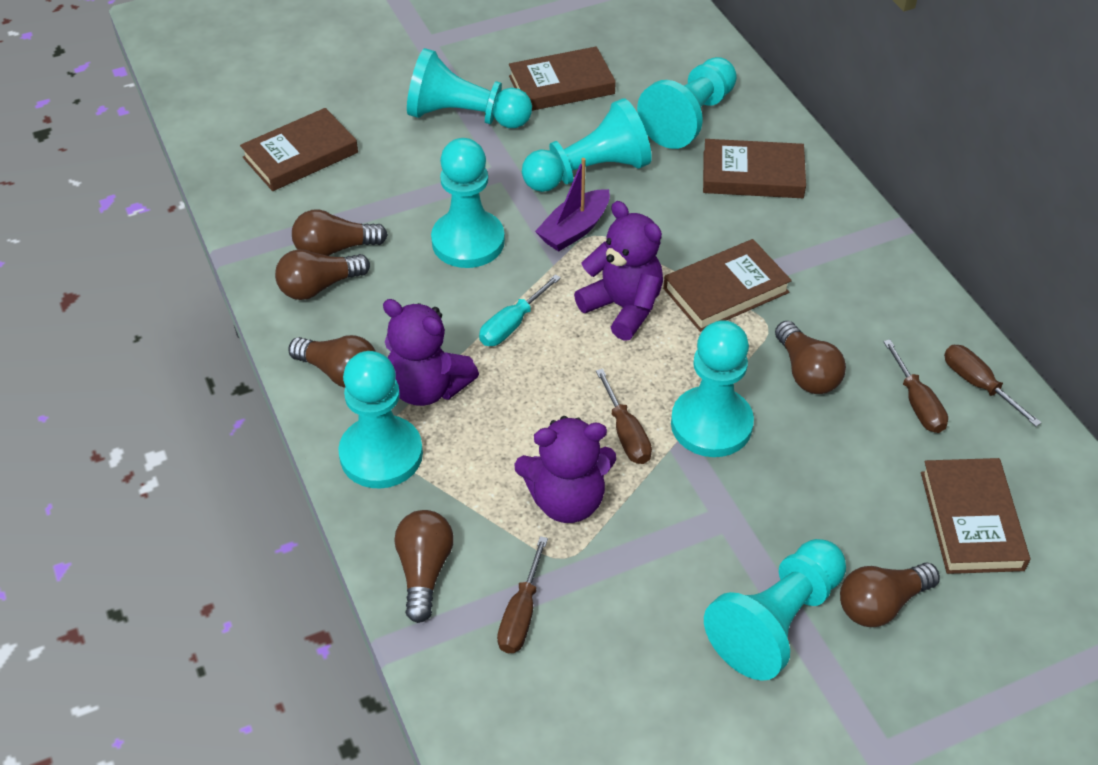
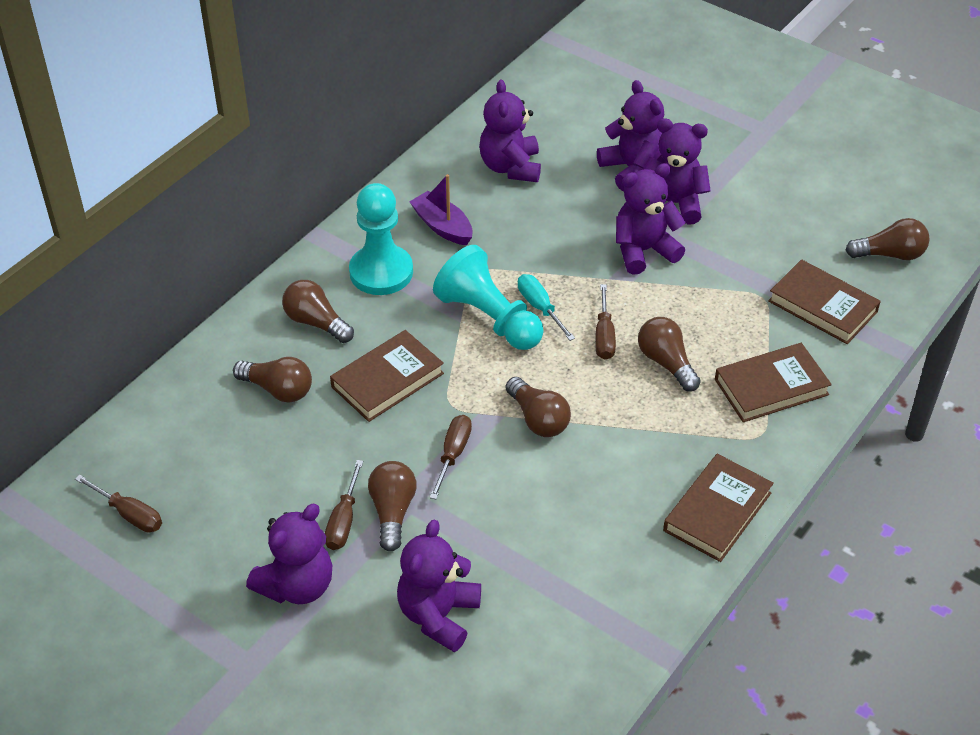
brown book: 5 -> 4
purple teddy bear: 3 -> 6
turquoise pawn: 7 -> 2

